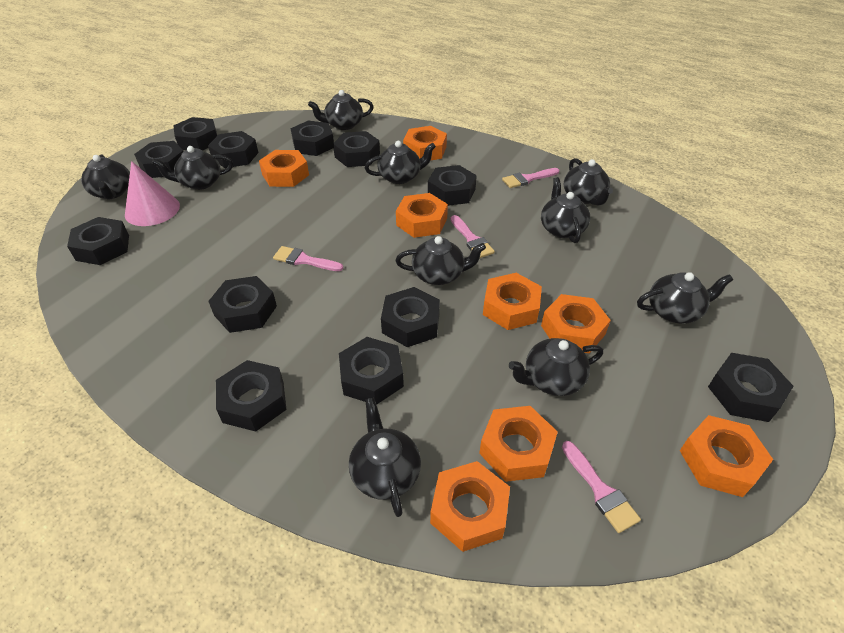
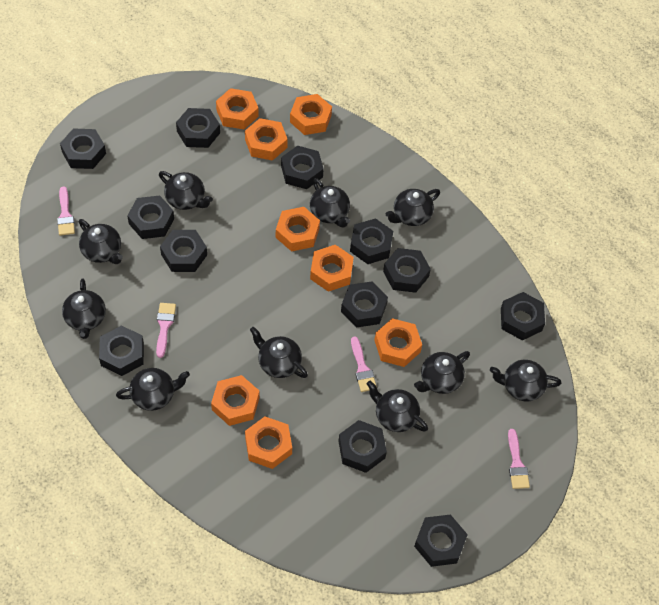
pink cone: 1 -> 0

